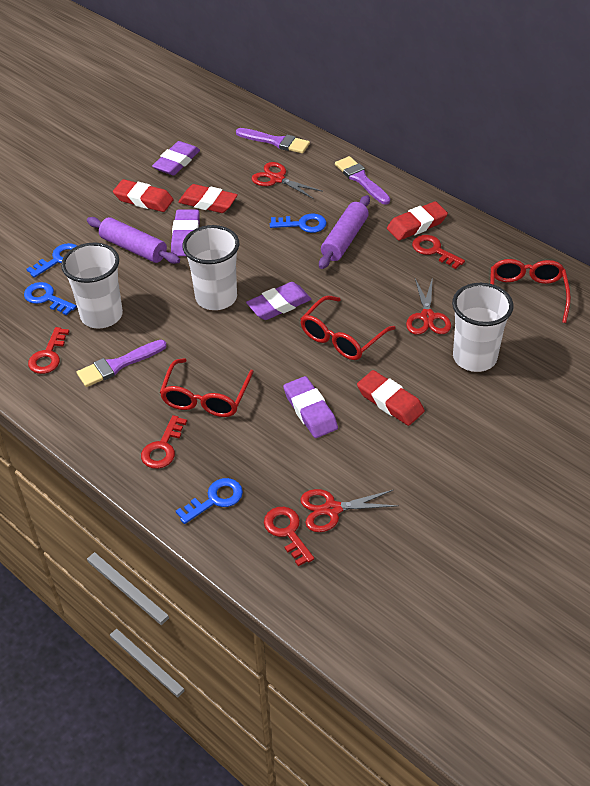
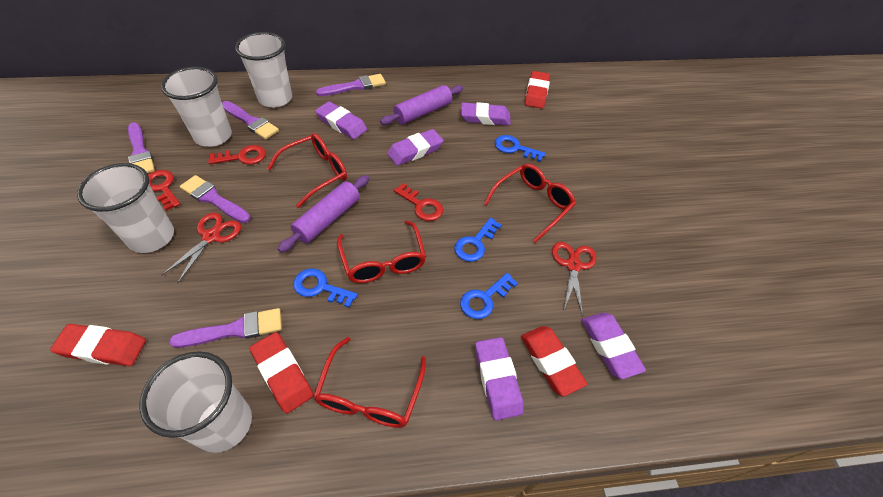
purple brush: 3 -> 5
purple eraser: 4 -> 5
red glasses: 3 -> 4
red key: 4 -> 3
red scissors: 3 -> 2
white cup: 3 -> 4

